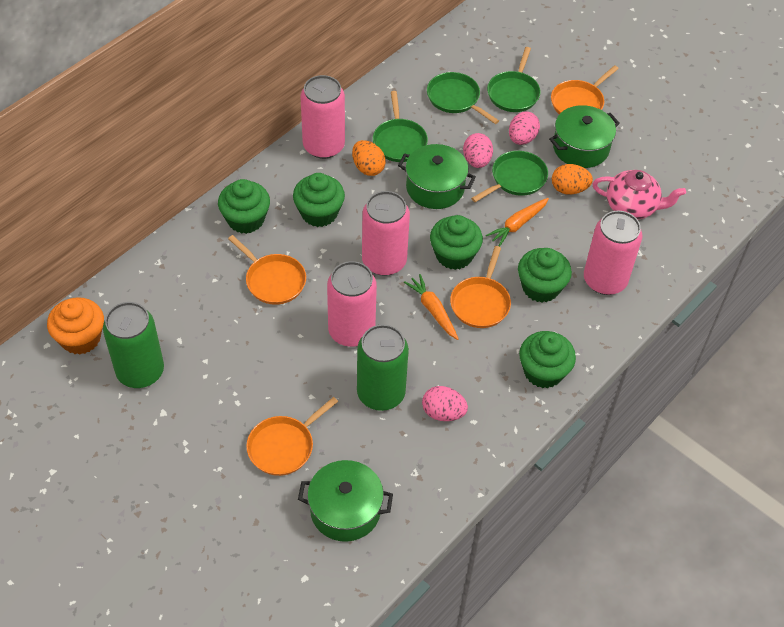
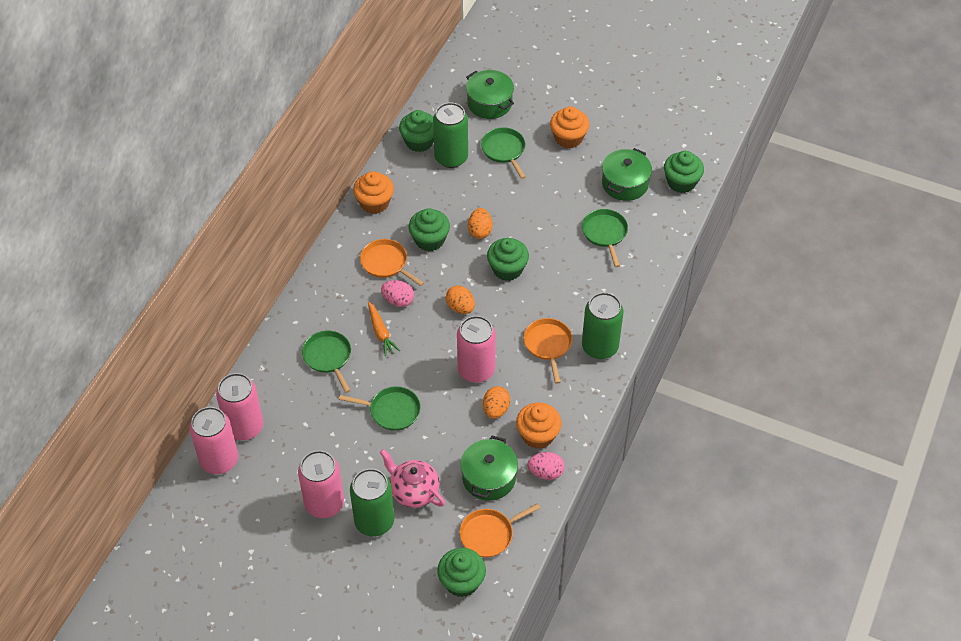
green can: 2 -> 3
orange carrot: 2 -> 1
orange cupcake: 1 -> 3
orange egg: 2 -> 3
orange pan: 4 -> 3
pink egg: 3 -> 2

